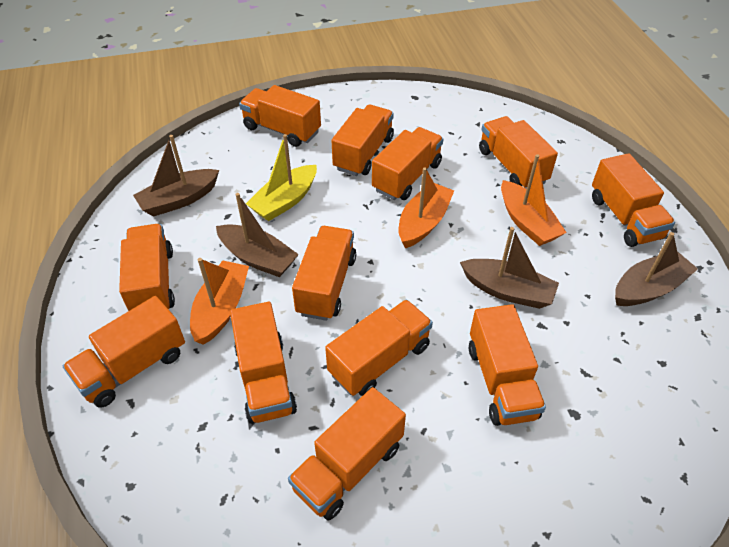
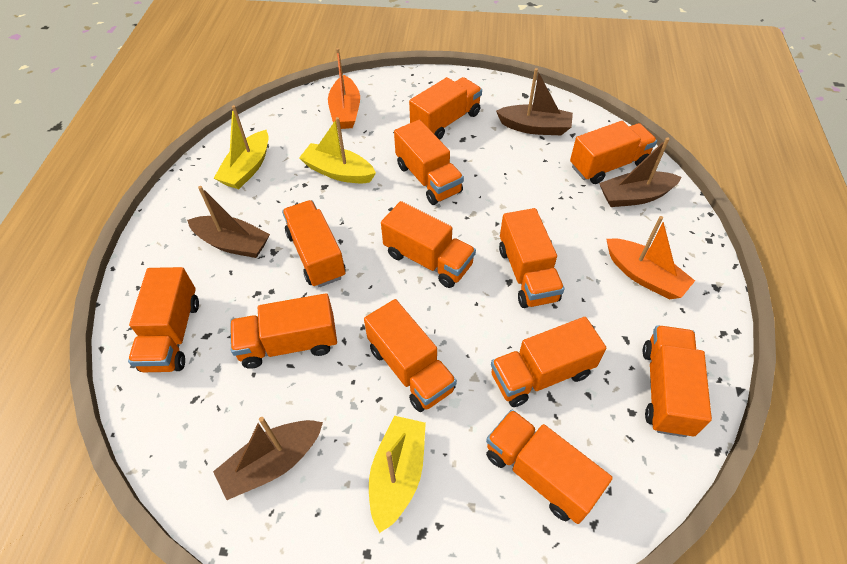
orange boat: 3 -> 2
yellow boat: 1 -> 3

